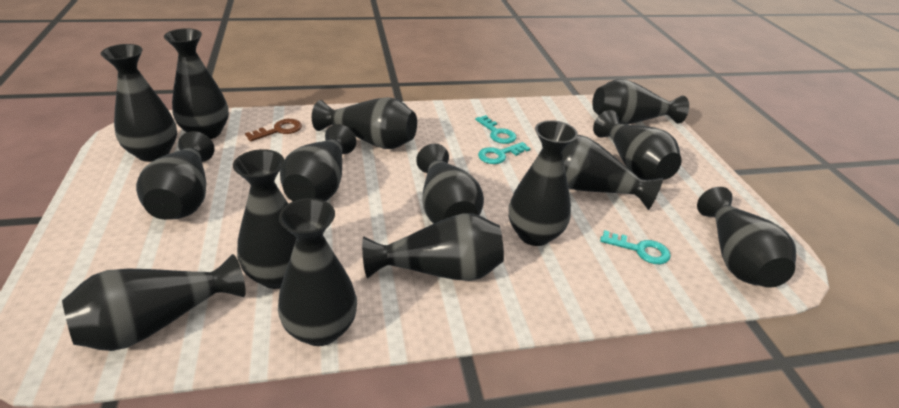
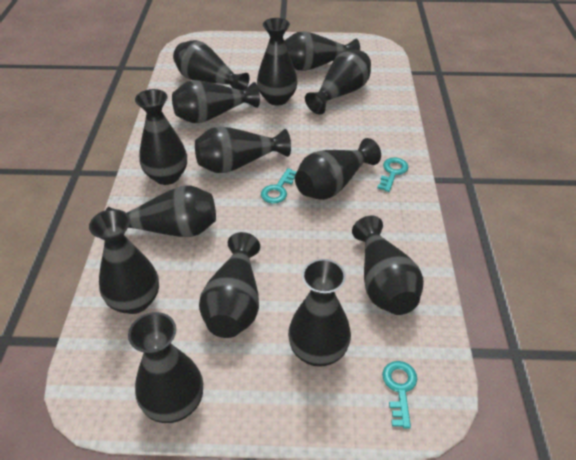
black vase: 15 -> 14
brown key: 1 -> 0

